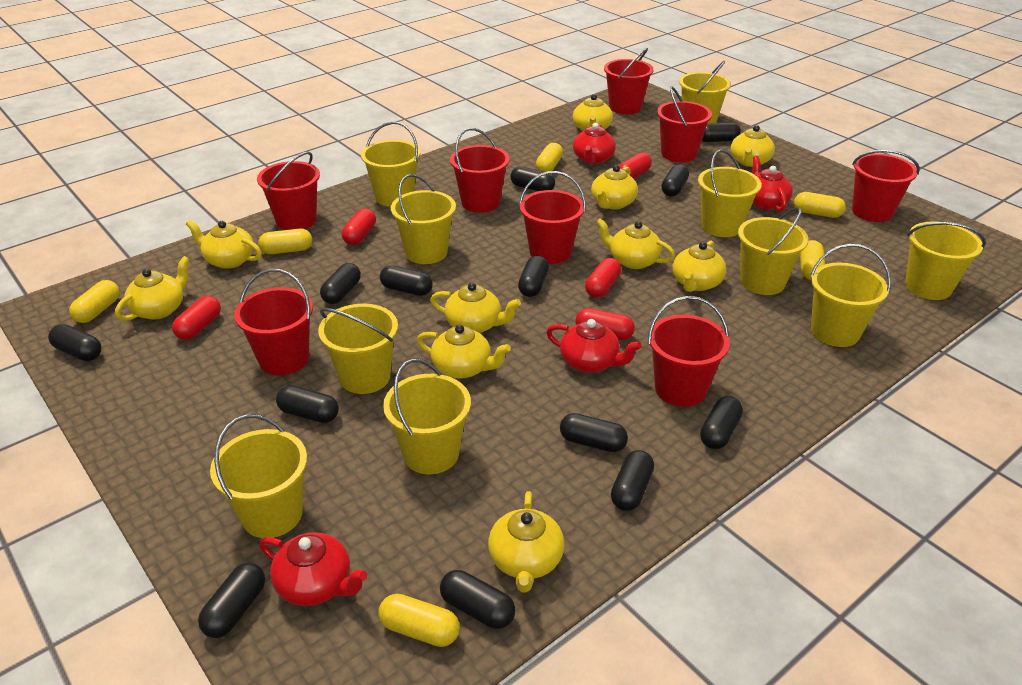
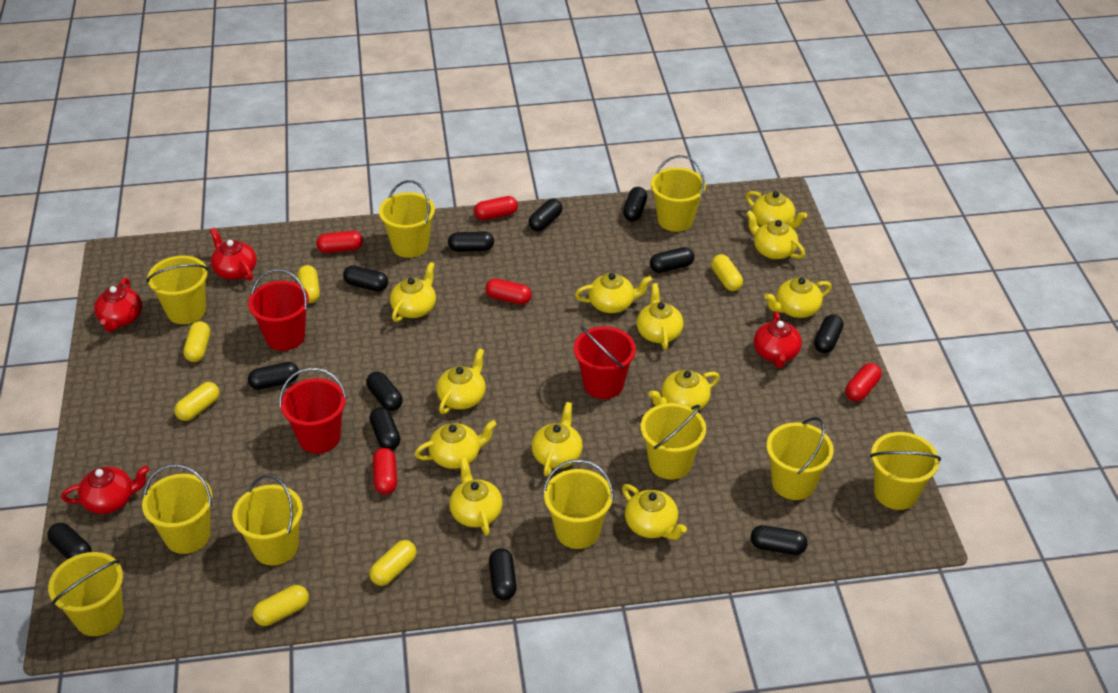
black capsule: 13 -> 12
red bucket: 8 -> 3
yellow teapot: 10 -> 12

